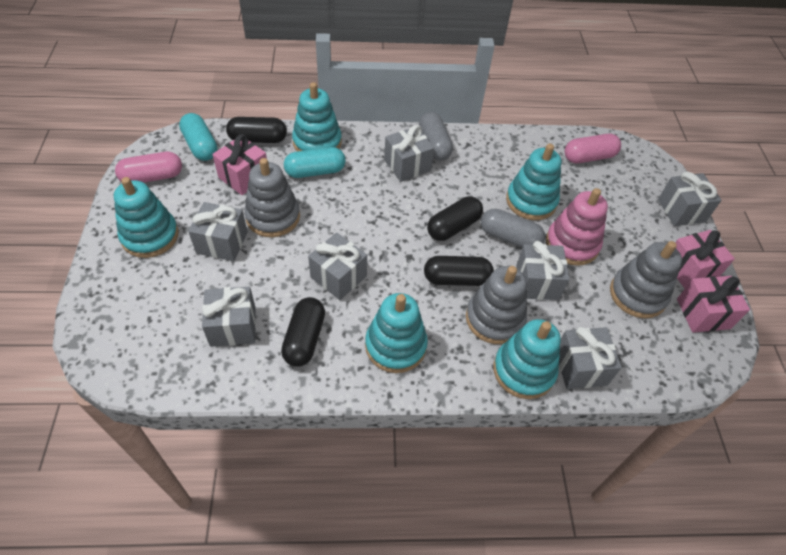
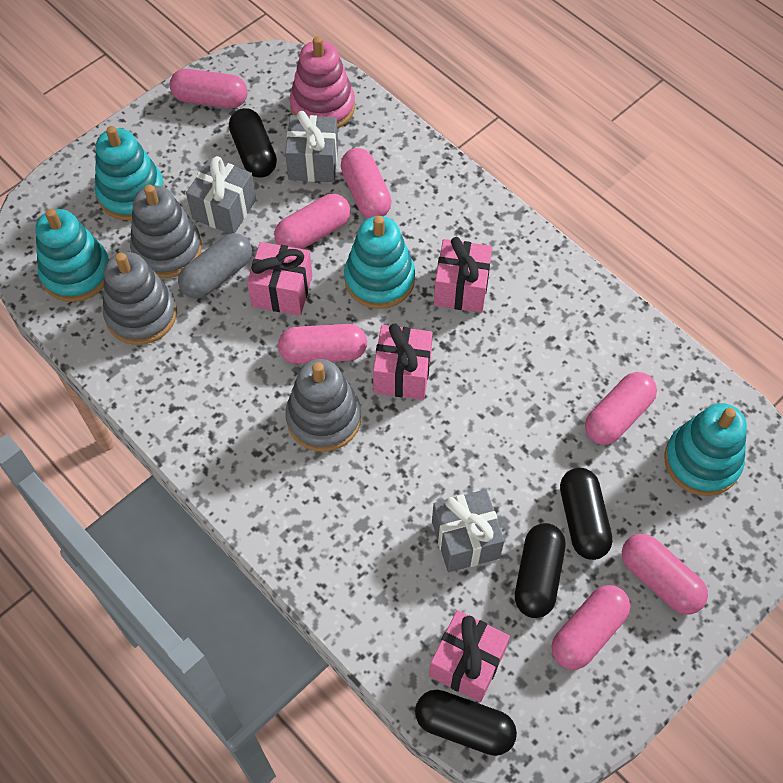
grey capsule: 2 -> 1
grey gift: 7 -> 3
pink capsule: 2 -> 7
pink gift: 3 -> 4
turquoise capsule: 2 -> 0
turquoise stacking toy: 5 -> 4

